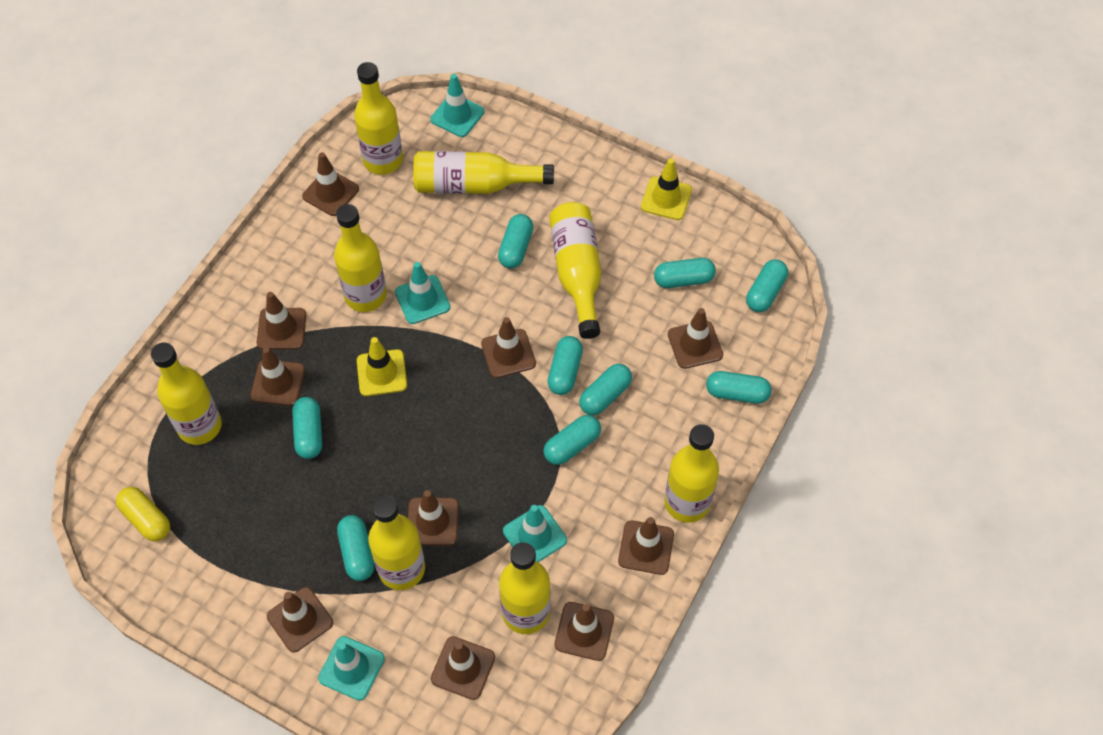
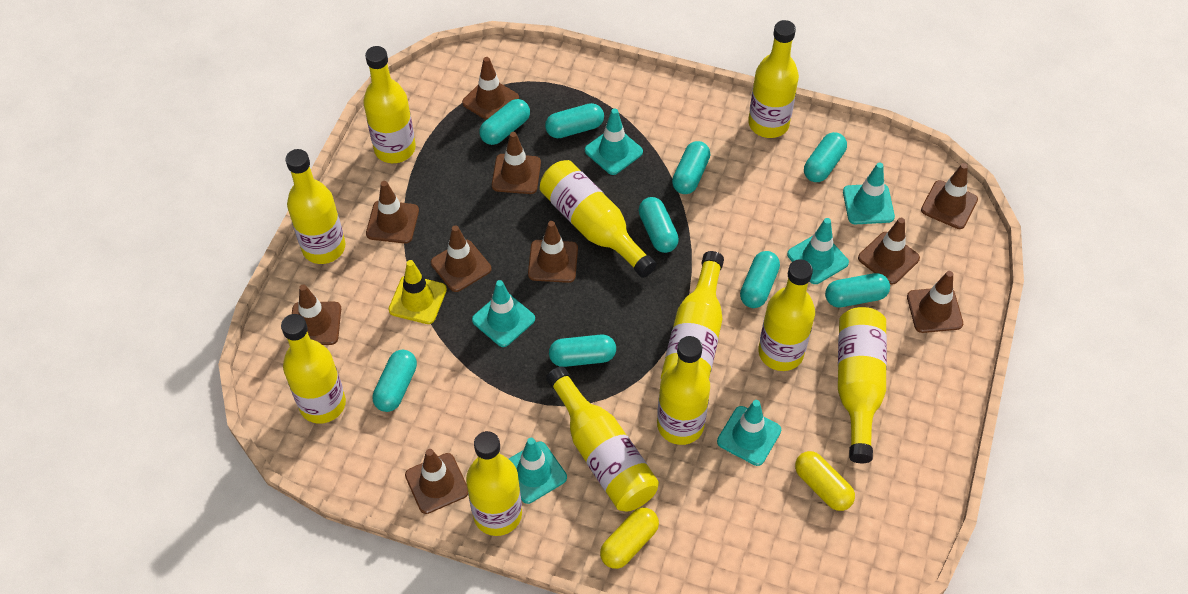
turquoise traffic cone: 4 -> 6
yellow bottle: 8 -> 11
yellow capsule: 1 -> 2
yellow traffic cone: 2 -> 1

